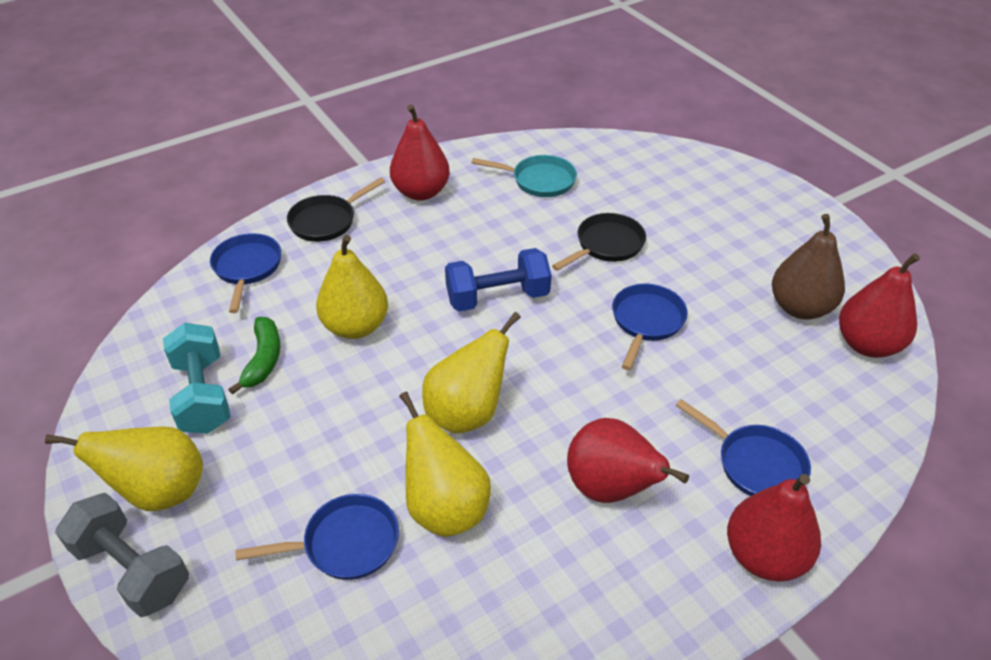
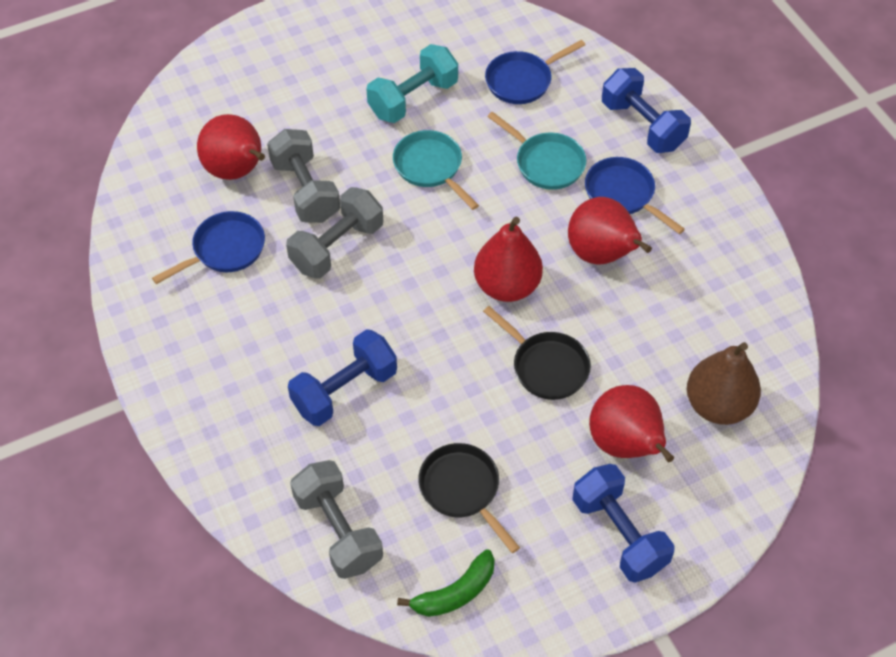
blue dumbbell: 1 -> 3
blue pan: 4 -> 3
grey dumbbell: 1 -> 3
turquoise pan: 1 -> 2
yellow pear: 4 -> 0

